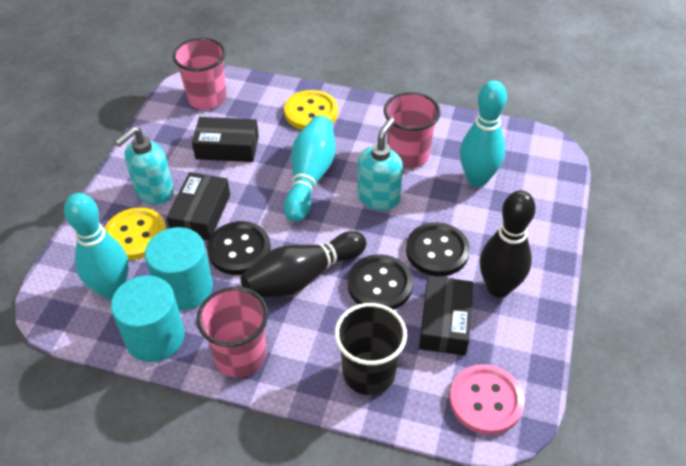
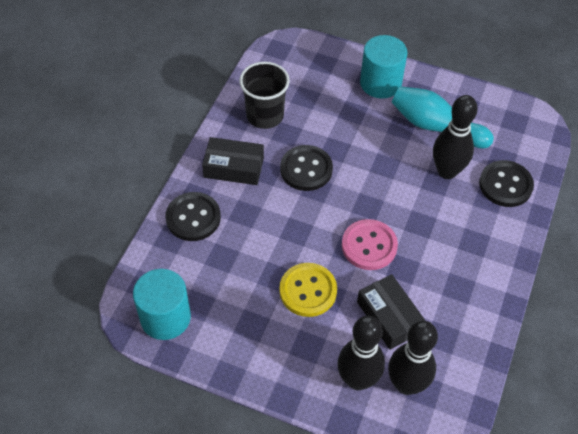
black bowling pin: 2 -> 3
black box: 3 -> 2
pink cup: 3 -> 0
turquoise bowling pin: 3 -> 1
turquoise soap dispenser: 2 -> 0
yellow button: 2 -> 1

